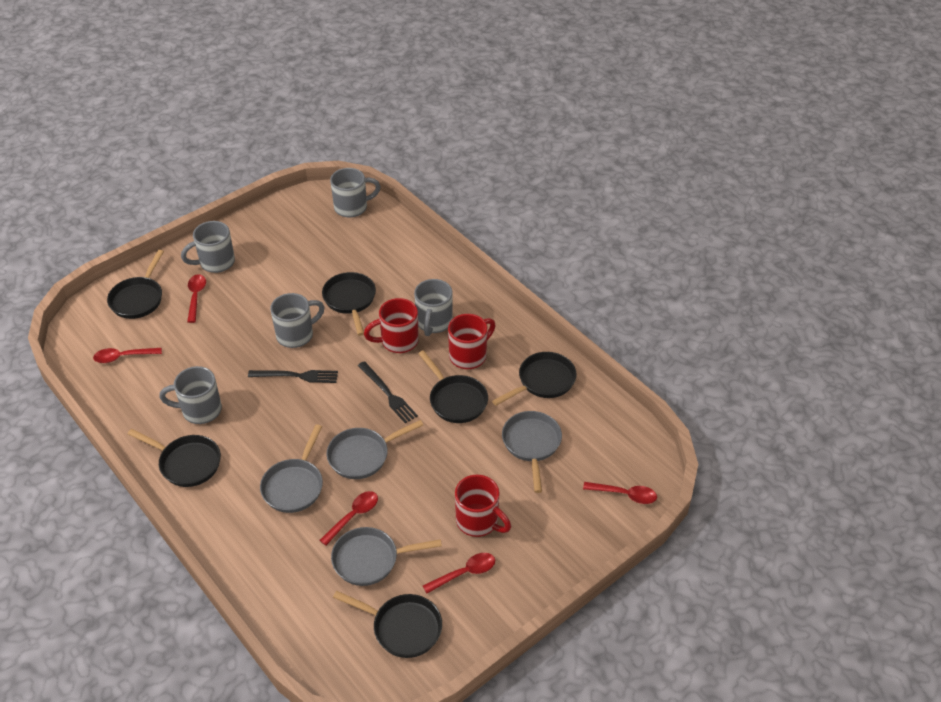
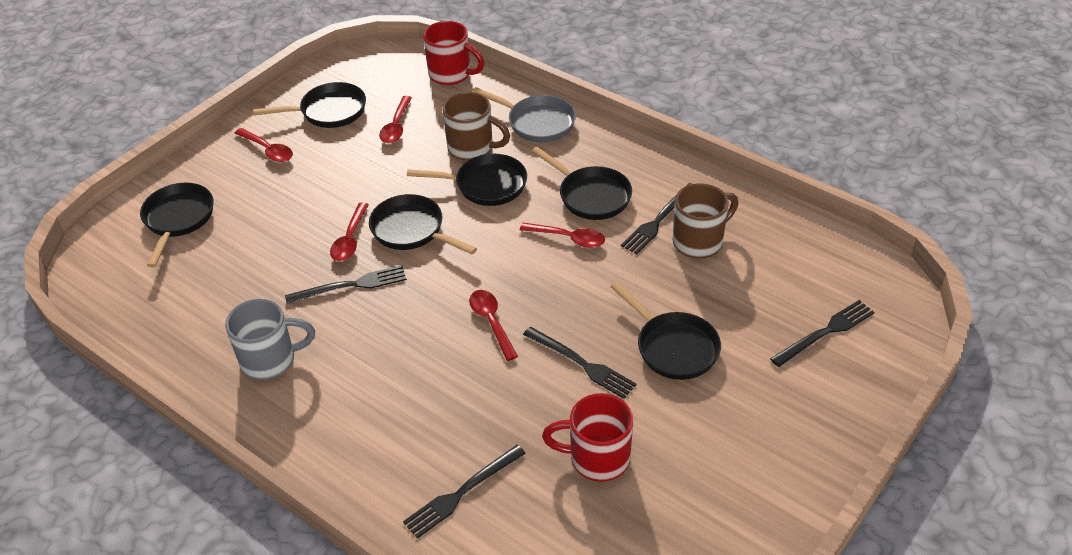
black fork: 2 -> 5
brown mug: 0 -> 2
grey mug: 5 -> 1
grey pan: 4 -> 1
red mug: 3 -> 2

